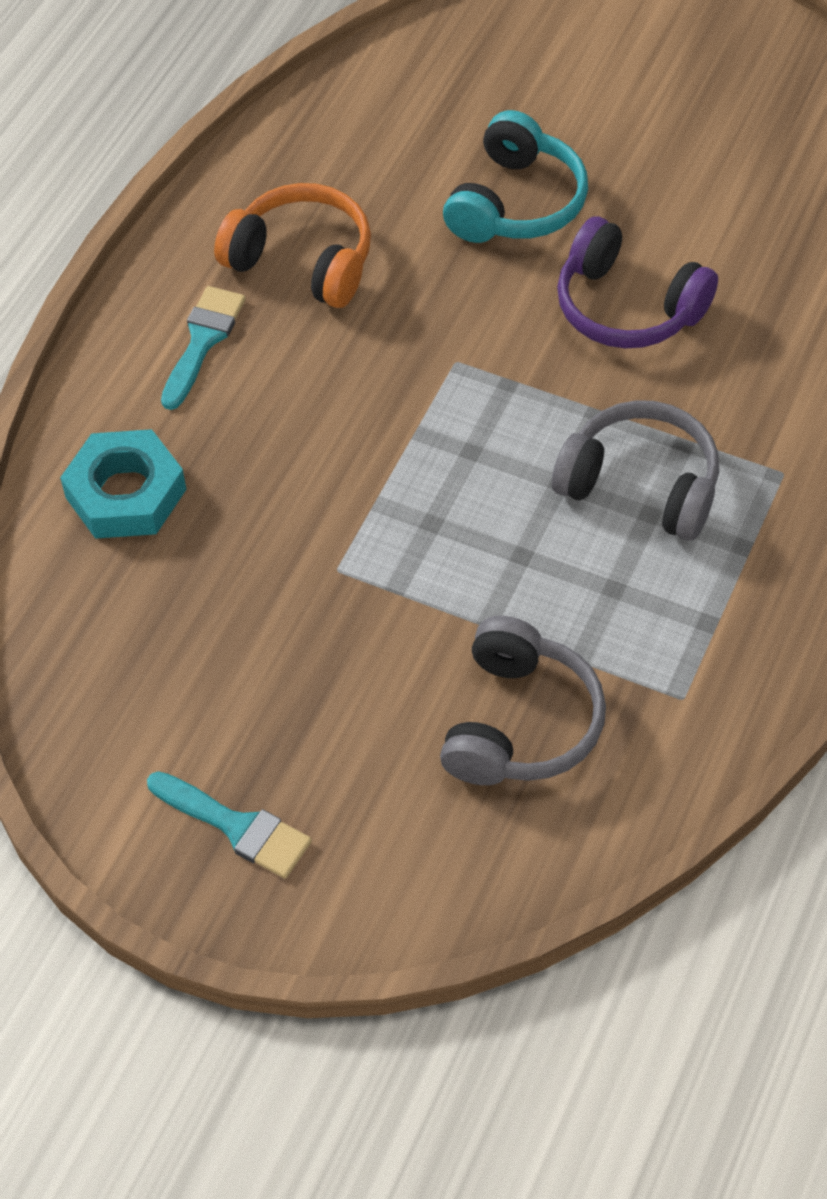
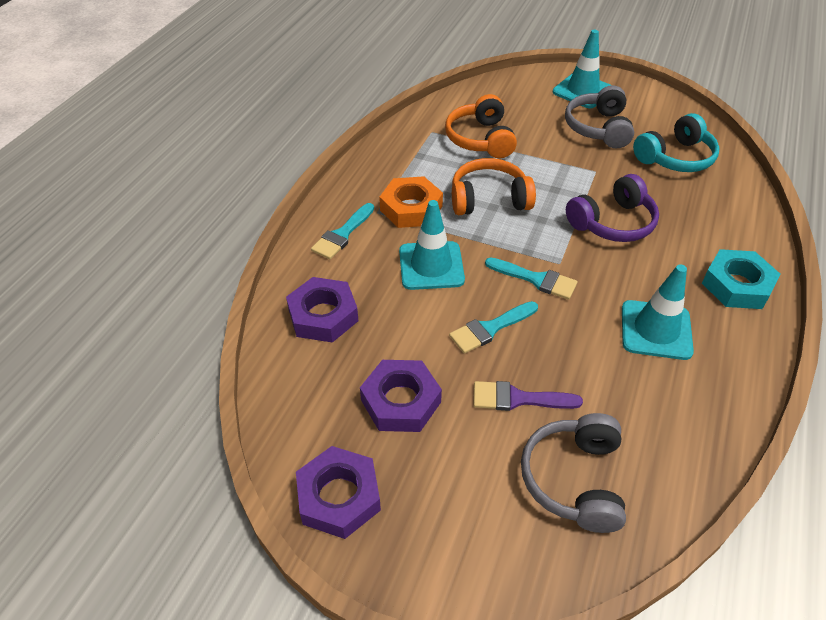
orange headphones: 1 -> 2
orange nut: 0 -> 1
purple brush: 0 -> 1
purple nut: 0 -> 3
turquoise brush: 2 -> 3
turquoise traffic cone: 0 -> 3

